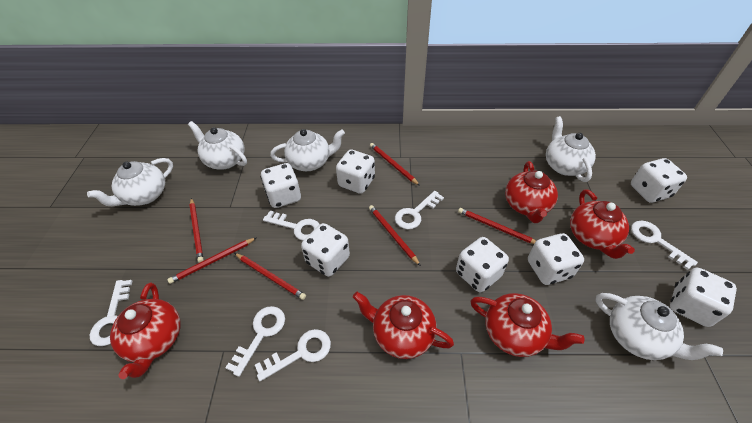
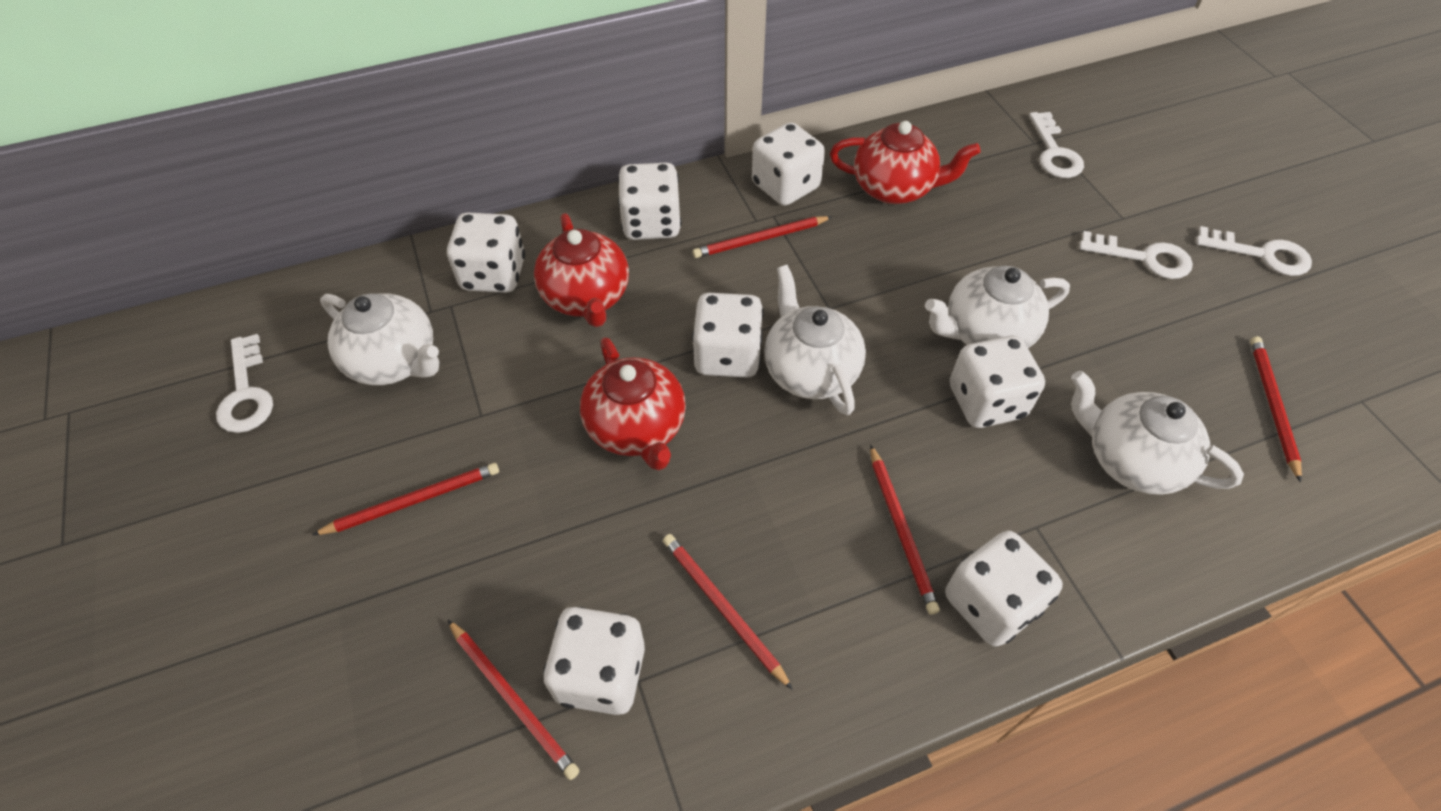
red teapot: 5 -> 3
white key: 6 -> 4
white teapot: 5 -> 4

